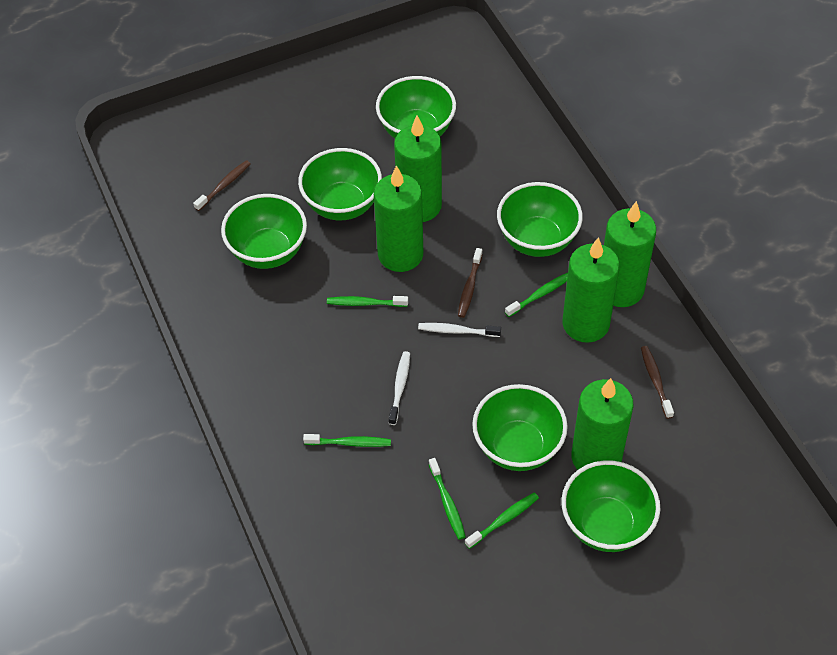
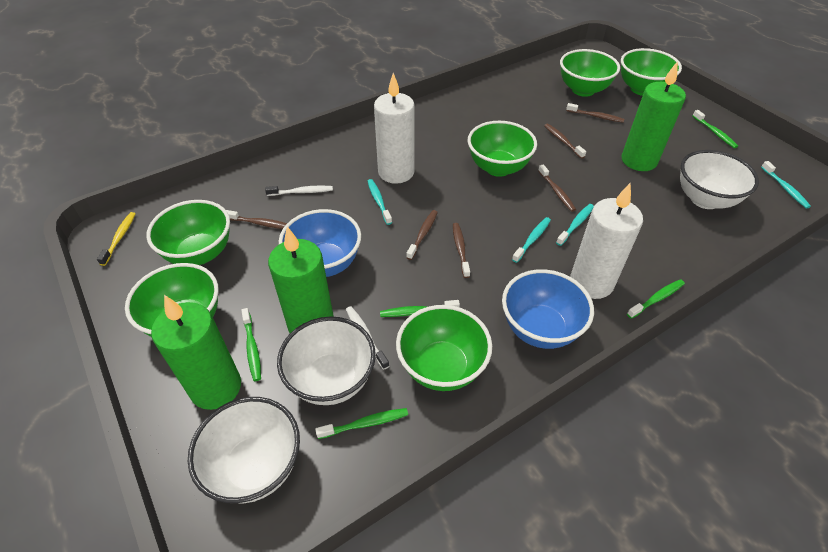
blue bowl: 0 -> 2
brown toothbrush: 3 -> 6
green candle: 5 -> 3
turquoise toothbrush: 0 -> 4
white bowl: 0 -> 3
white candle: 0 -> 2
yellow toothbrush: 0 -> 1

